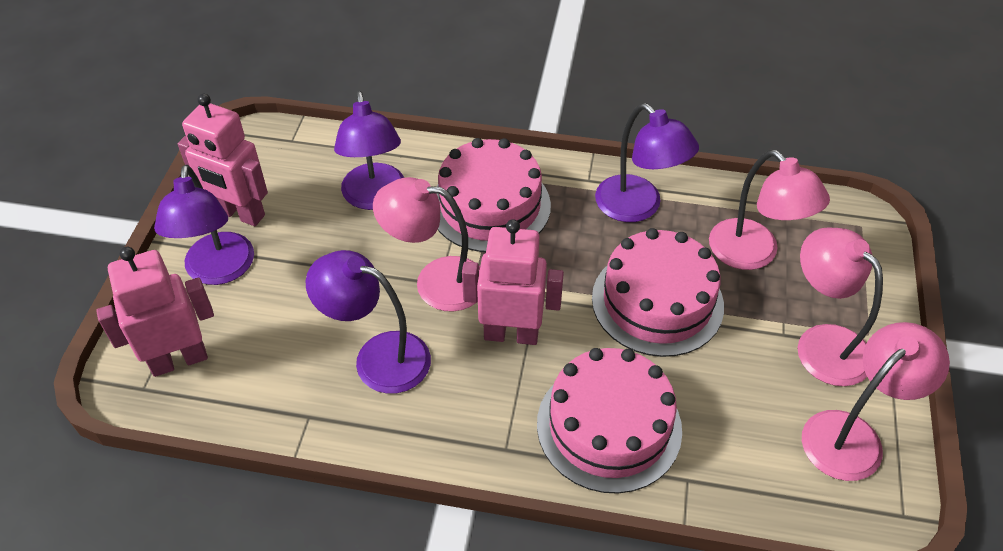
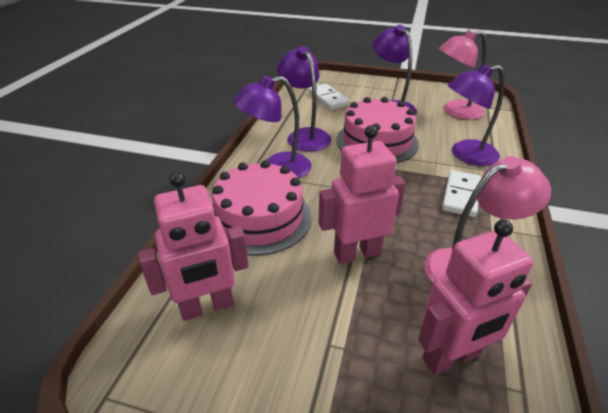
pink cake: 3 -> 2
pink lamp: 4 -> 2
white domino: 0 -> 2

